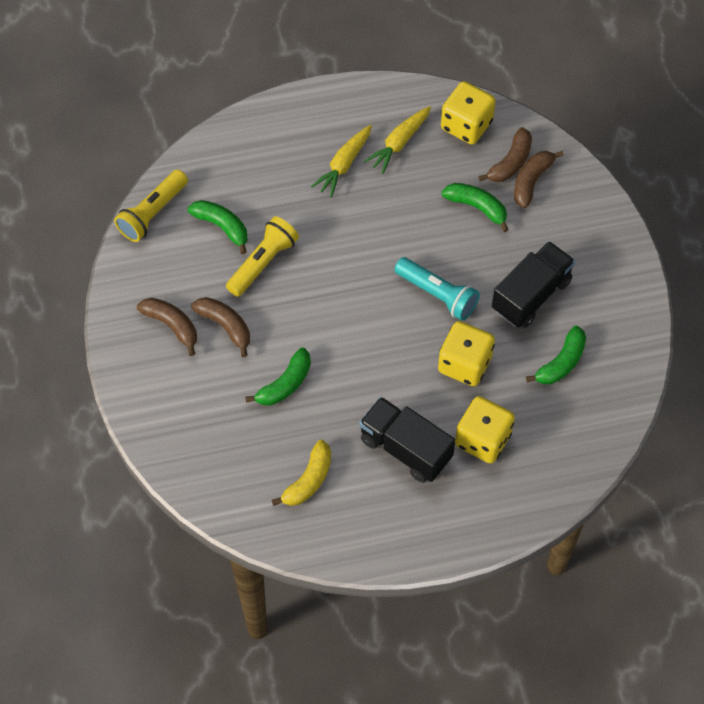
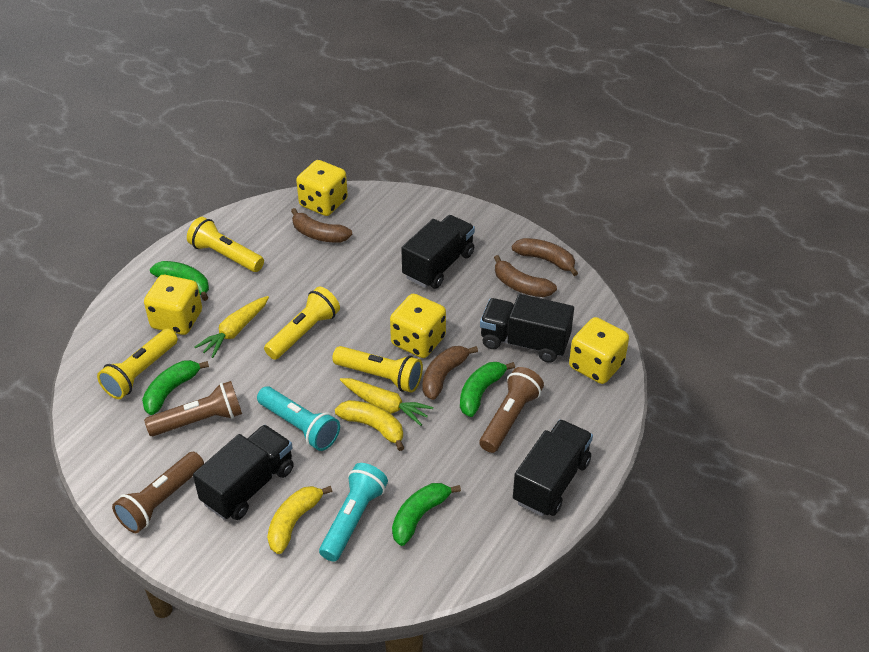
black truck: 2 -> 4
brown flashlight: 0 -> 3
turquoise flashlight: 1 -> 2
yellow banana: 1 -> 2
yellow dice: 3 -> 4
yellow flashlight: 2 -> 4

